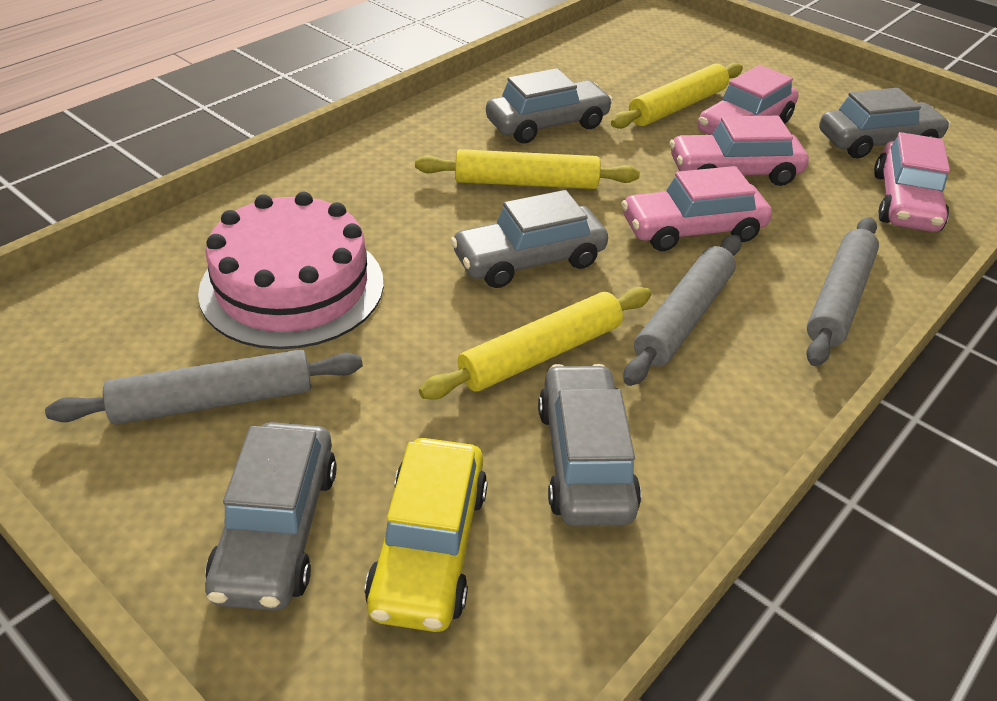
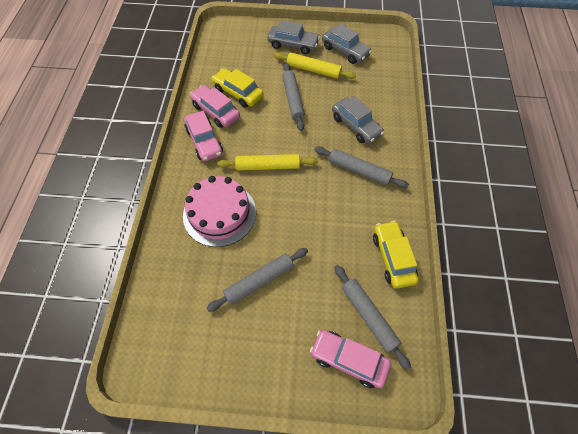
grey car: 5 -> 3
grey rolling pin: 3 -> 4
pink car: 4 -> 3
yellow car: 1 -> 2
yellow rolling pin: 3 -> 2

